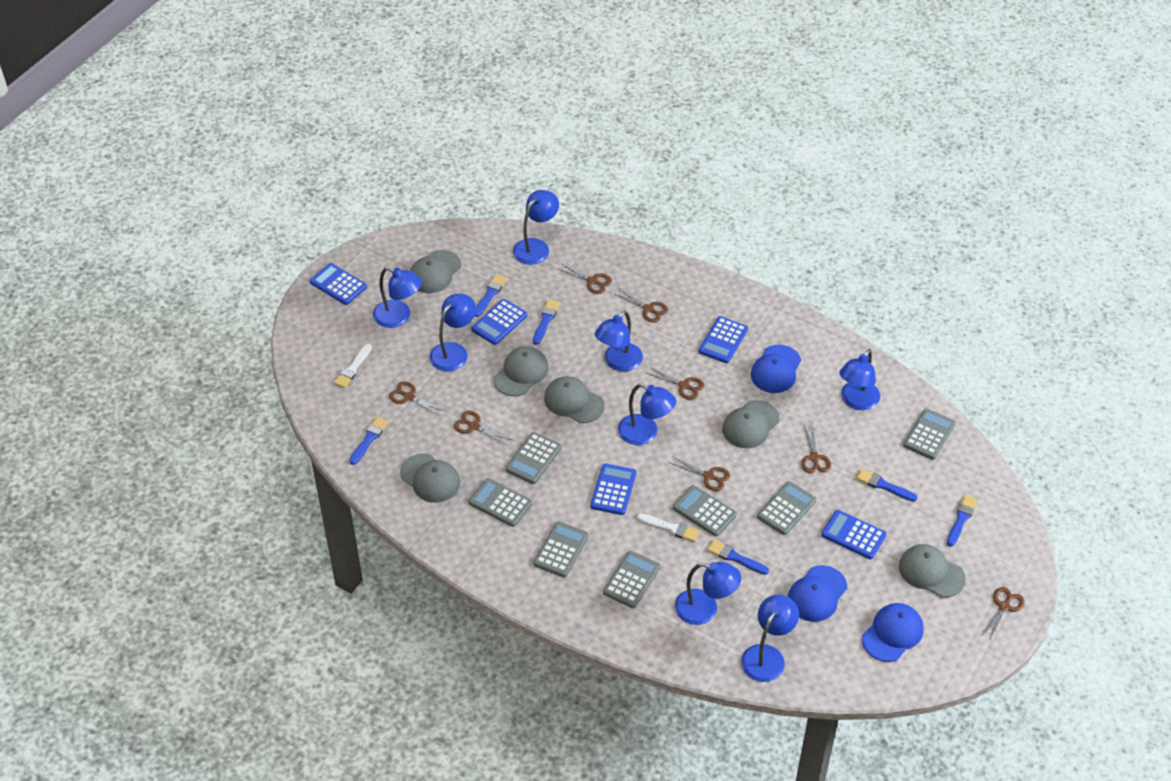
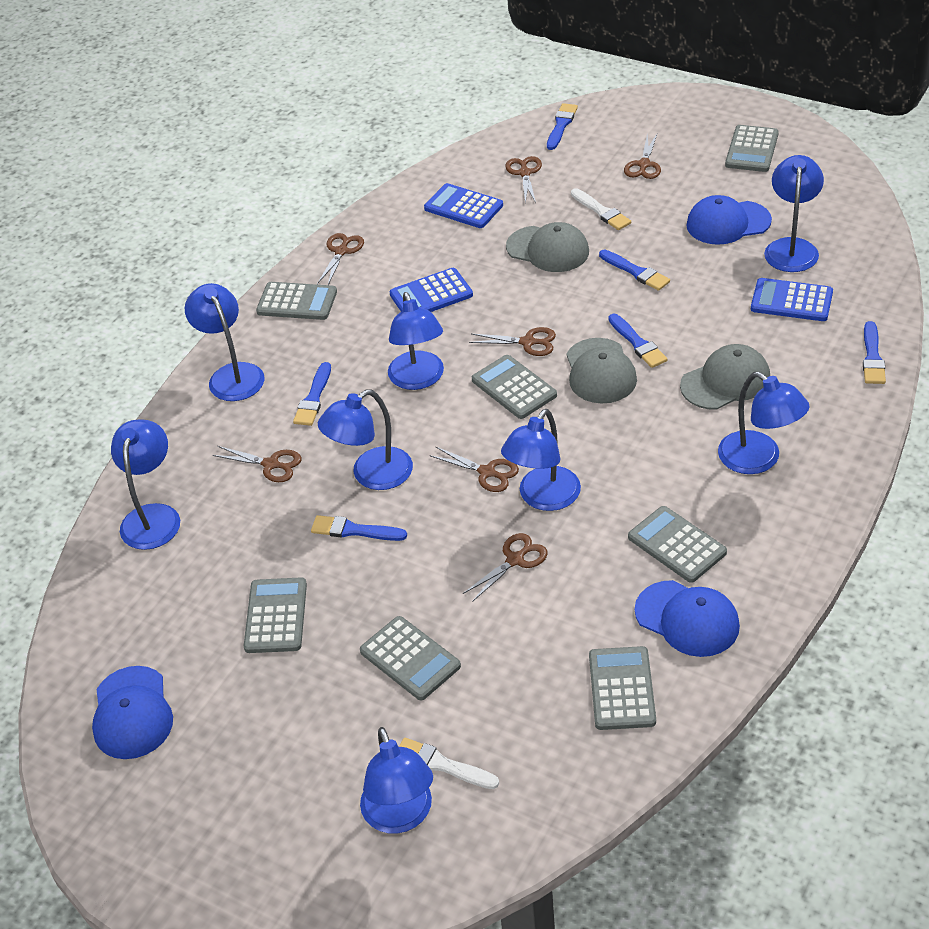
blue calculator: 5 -> 3
brown scissors: 8 -> 7
grey cap: 6 -> 3

